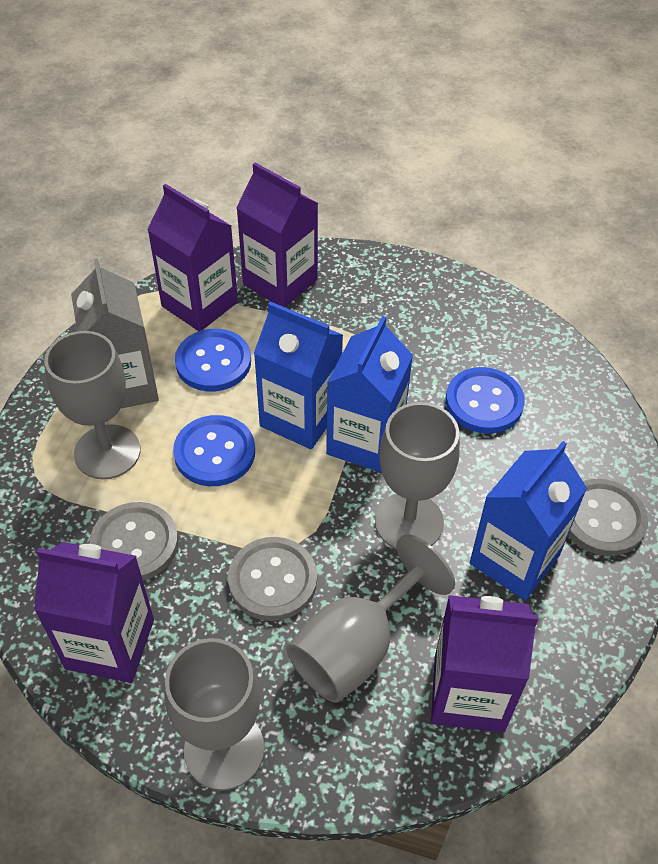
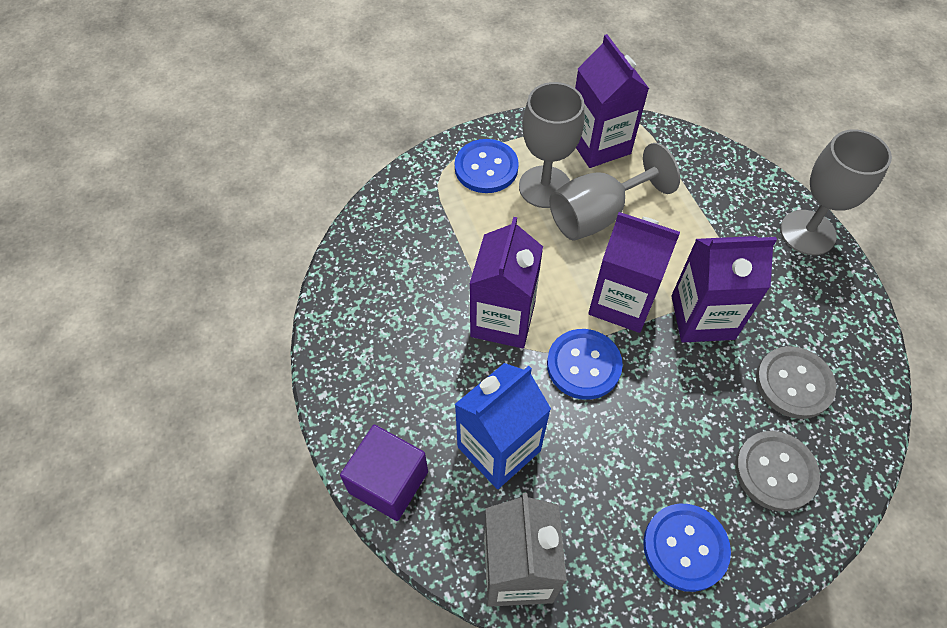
blue carton: 3 -> 1
grey button: 3 -> 2
grey goblet: 4 -> 3
purple cube: 0 -> 1

